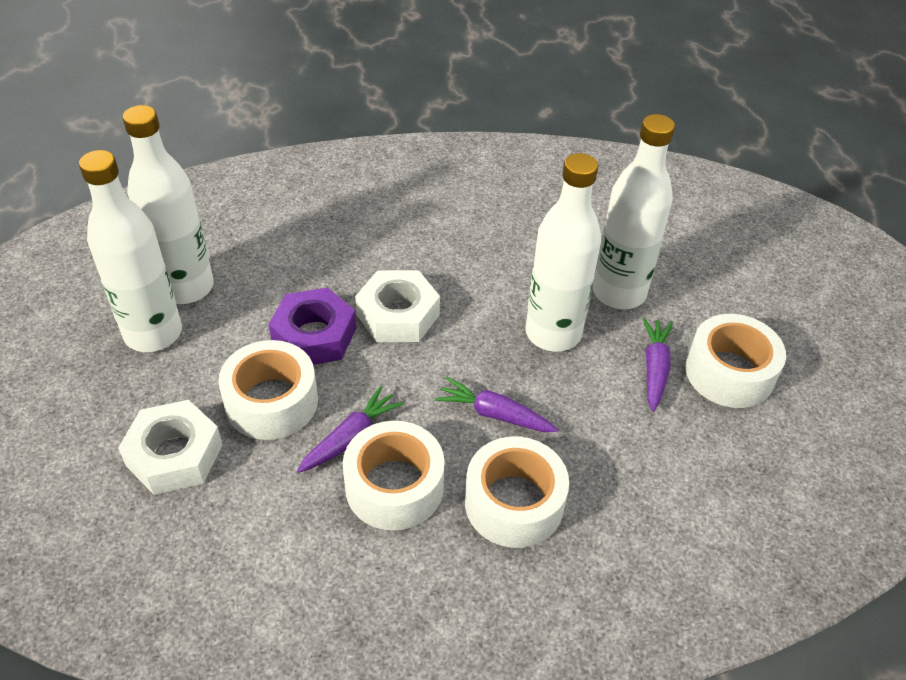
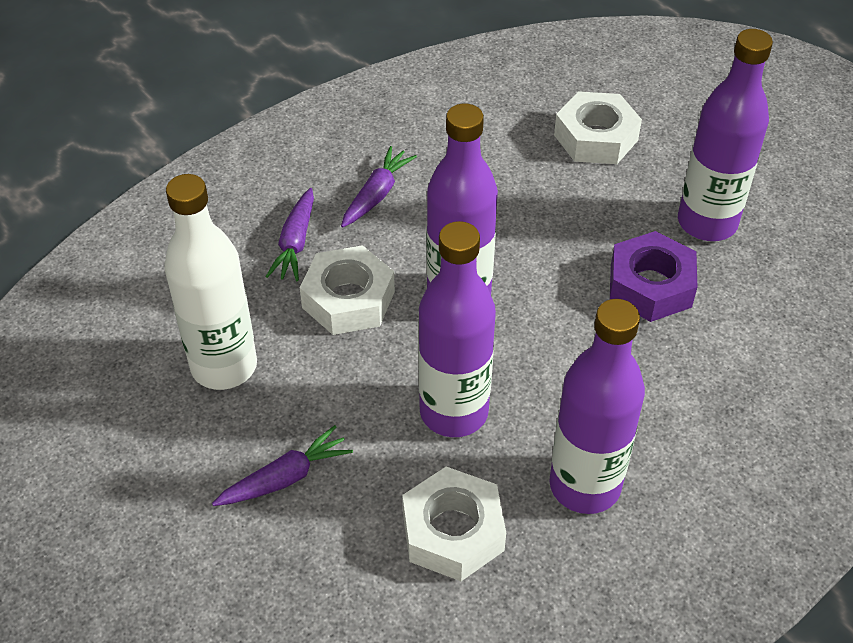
purple bottle: 0 -> 4
white bottle: 4 -> 1
white nut: 2 -> 3
white tape: 4 -> 0

